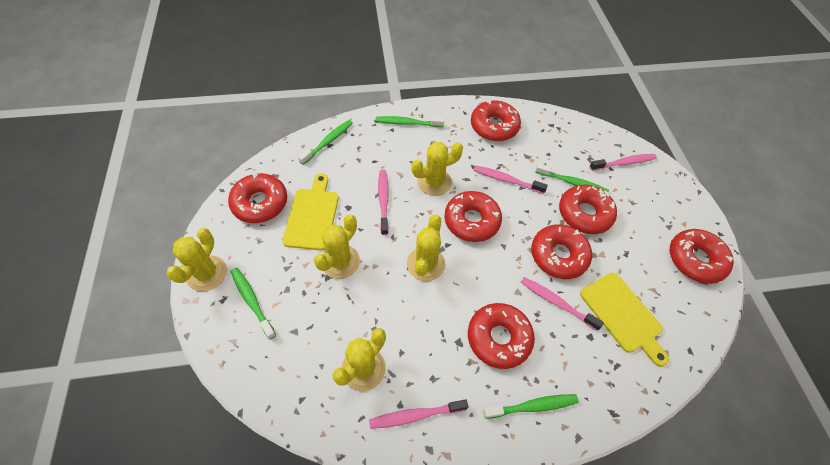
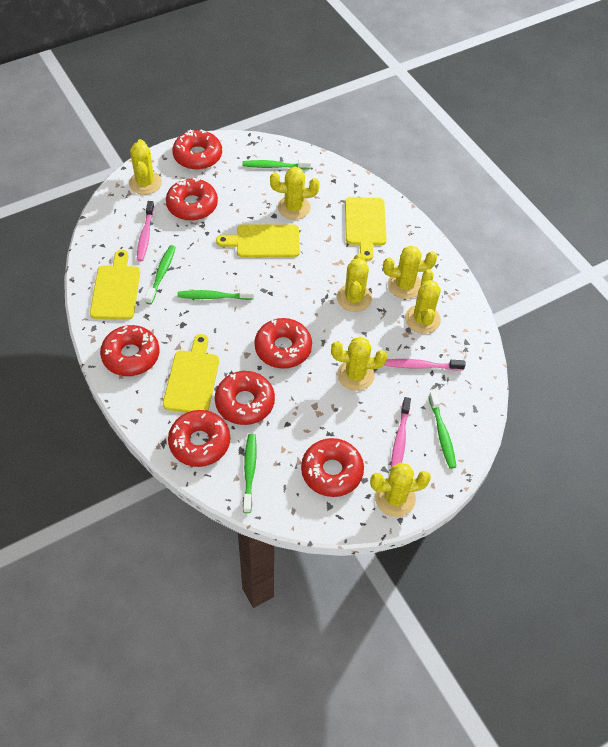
pink toothbrush: 5 -> 3
yellow cactus: 5 -> 7
yellow cutting board: 2 -> 4

